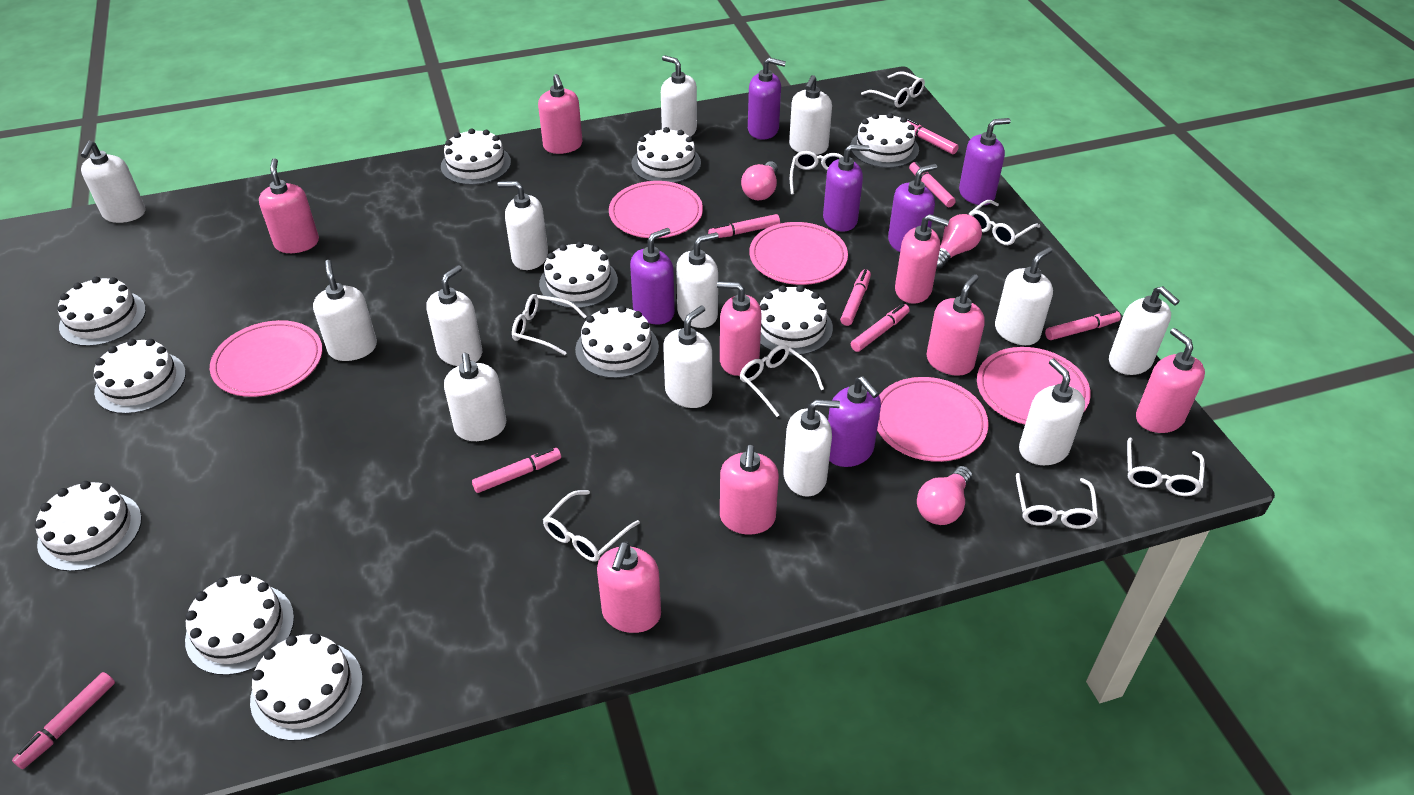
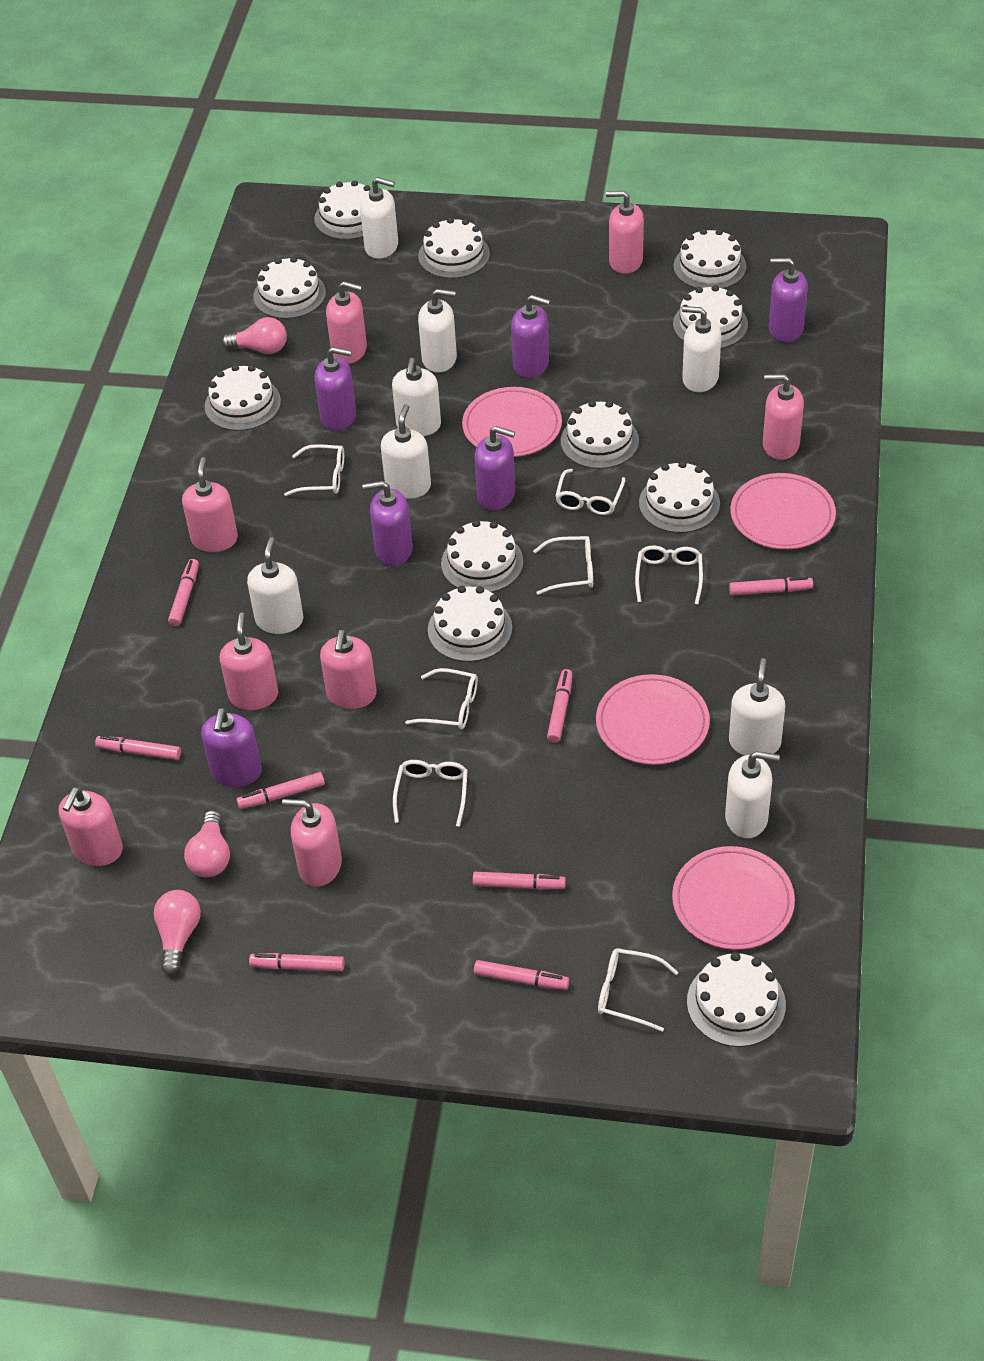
pink plate: 5 -> 4
white glasses: 8 -> 7
white soap dispenser: 13 -> 8

